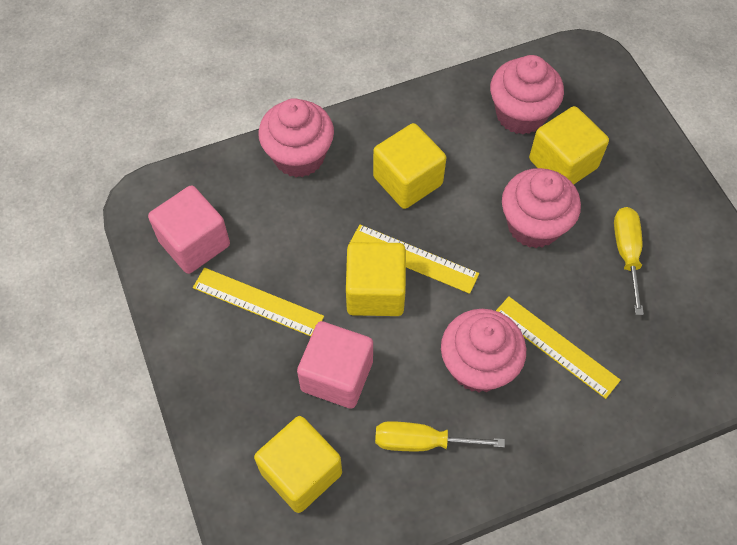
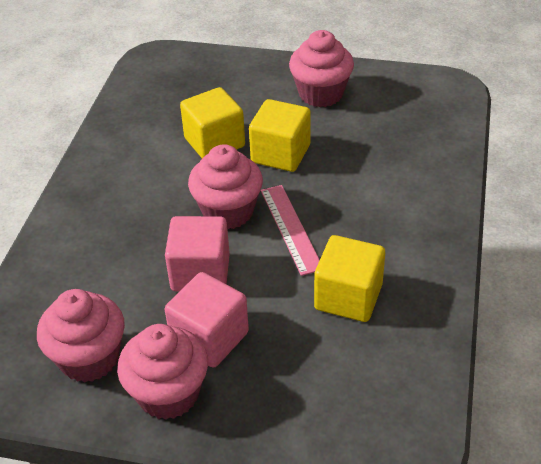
pink ruler: 0 -> 1
yellow cube: 4 -> 3
yellow ruler: 3 -> 0
yellow screwdriver: 2 -> 0

